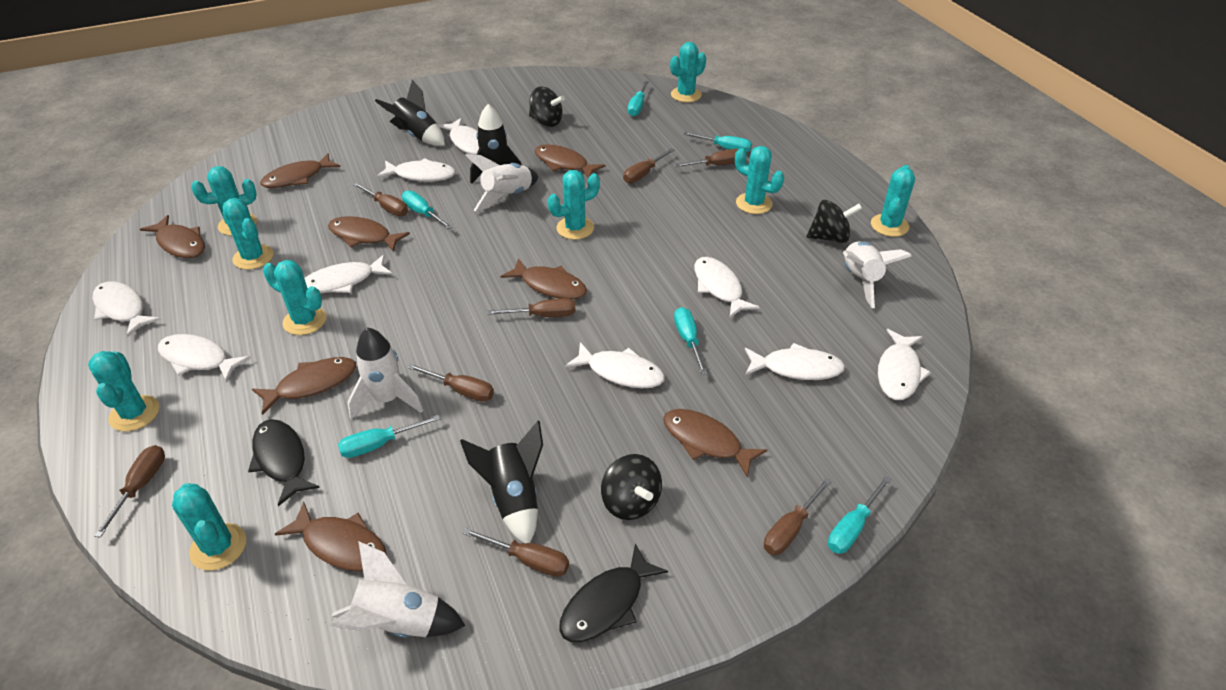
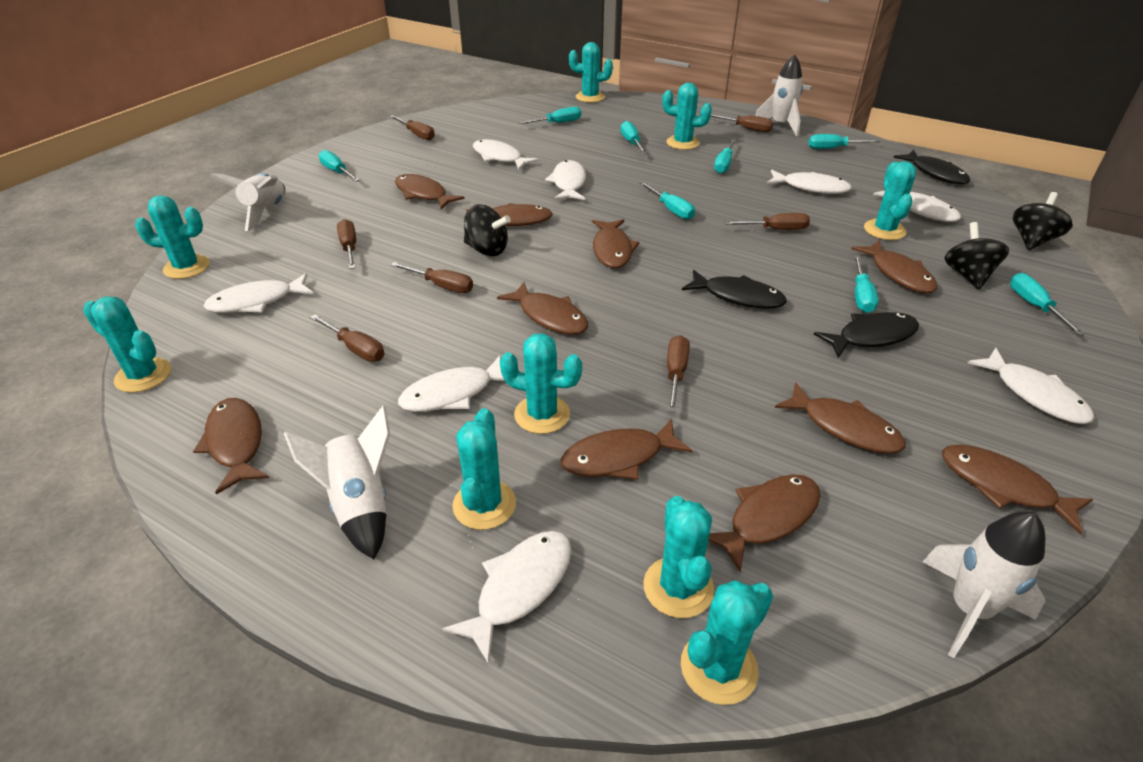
black fish: 2 -> 3
black rocket: 3 -> 0
brown fish: 8 -> 10
brown screwdriver: 8 -> 7
turquoise screwdriver: 6 -> 8
white fish: 9 -> 8

